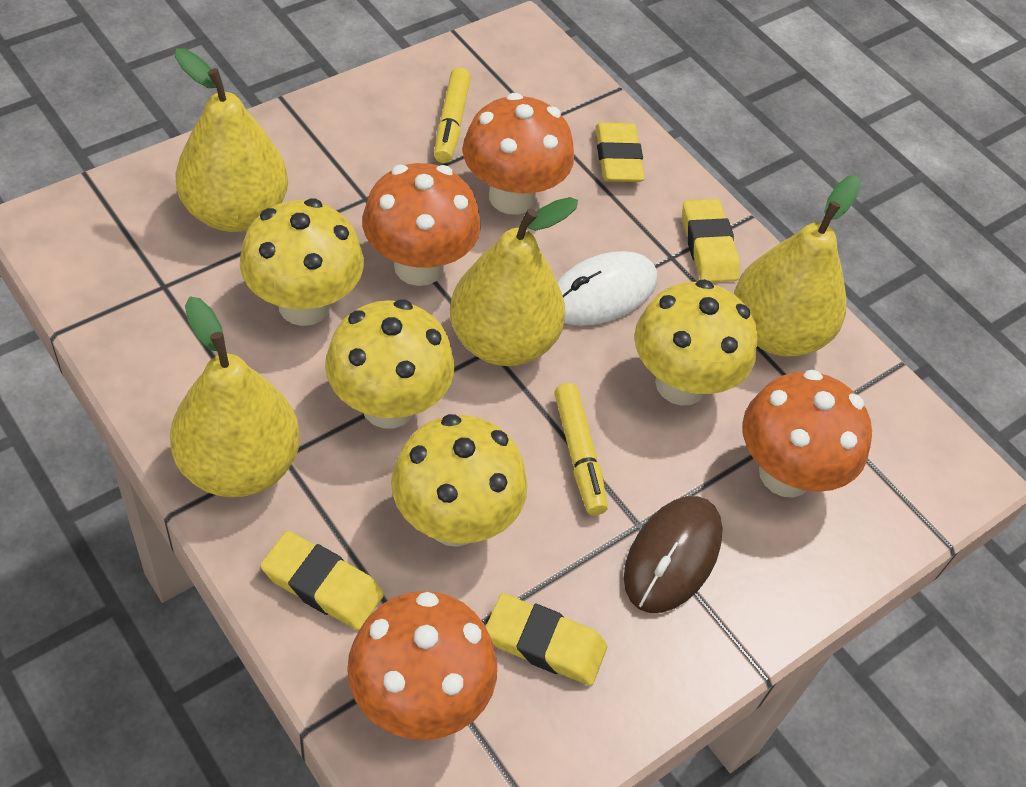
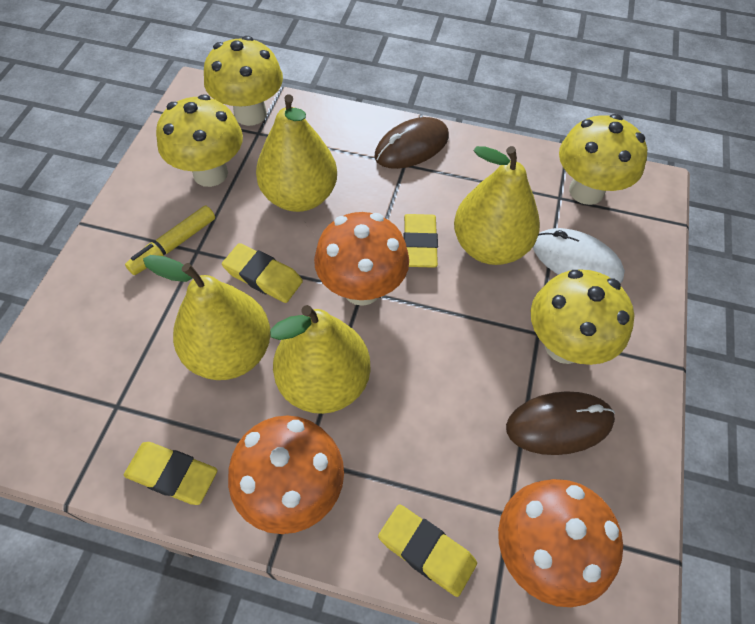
brown mouse: 1 -> 2
orange mushroom: 4 -> 3
yellow marker: 2 -> 1

